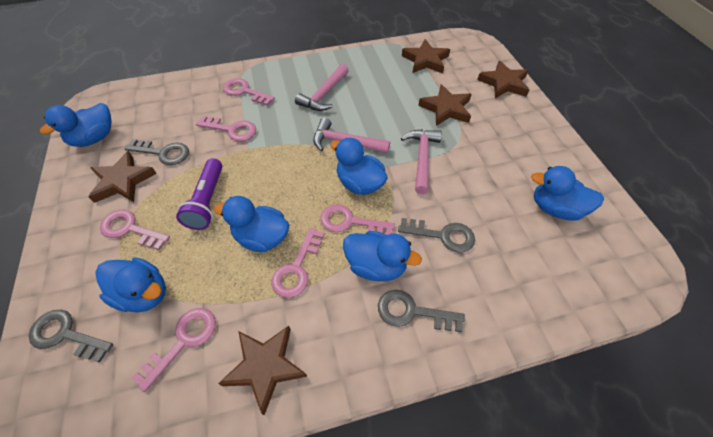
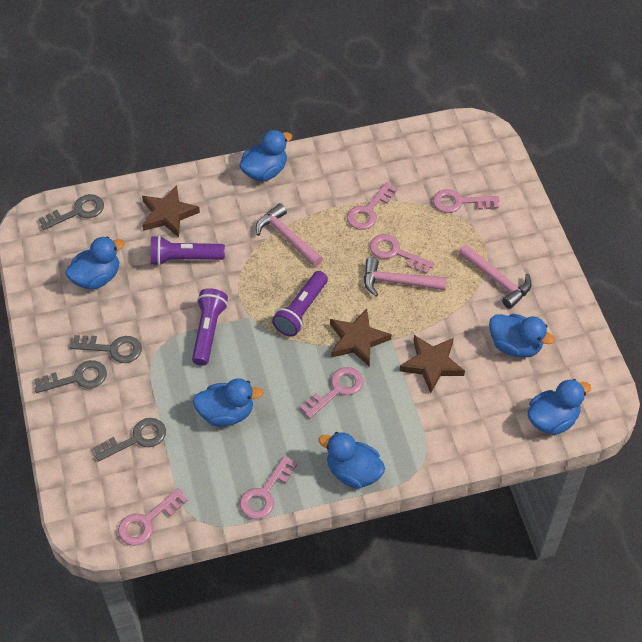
brown star: 5 -> 3
purple flashlight: 1 -> 3

